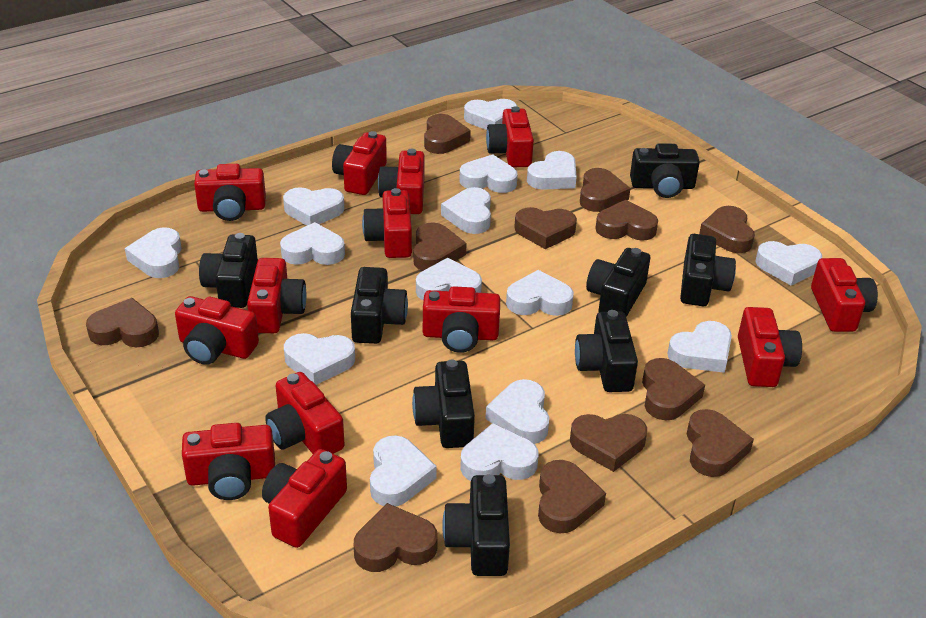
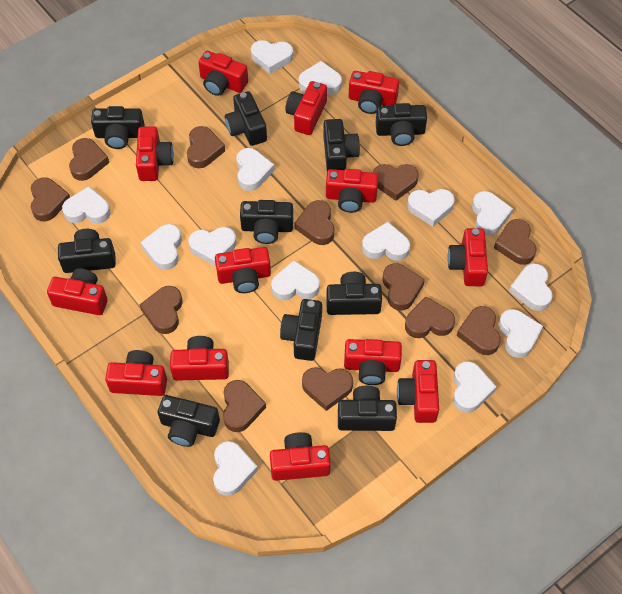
black camera: 8 -> 10
white heart: 15 -> 14

